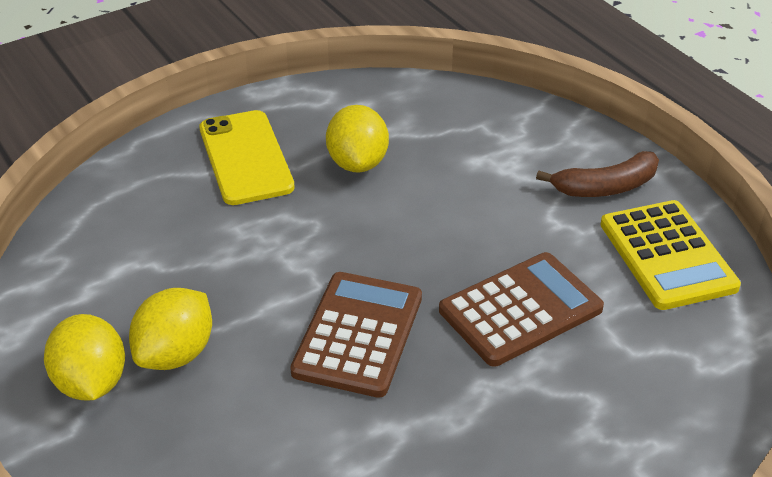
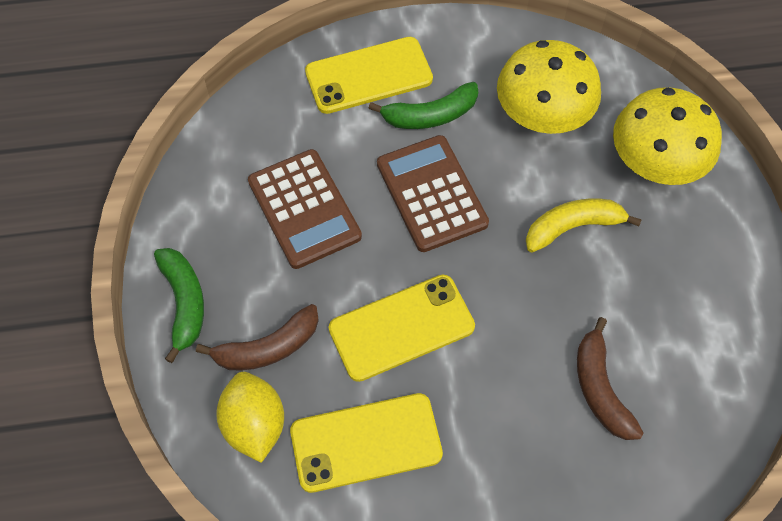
brown banana: 1 -> 2
green banana: 0 -> 2
yellow banana: 0 -> 1
yellow calculator: 1 -> 0
yellow lemon: 3 -> 1
yellow mushroom: 0 -> 2
yellow phone: 1 -> 3

